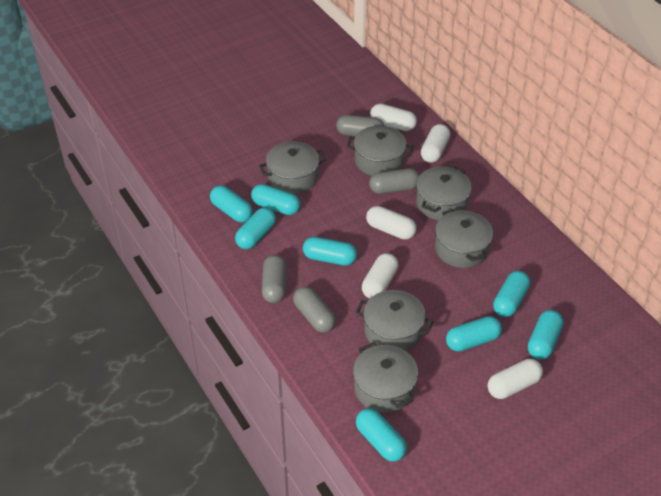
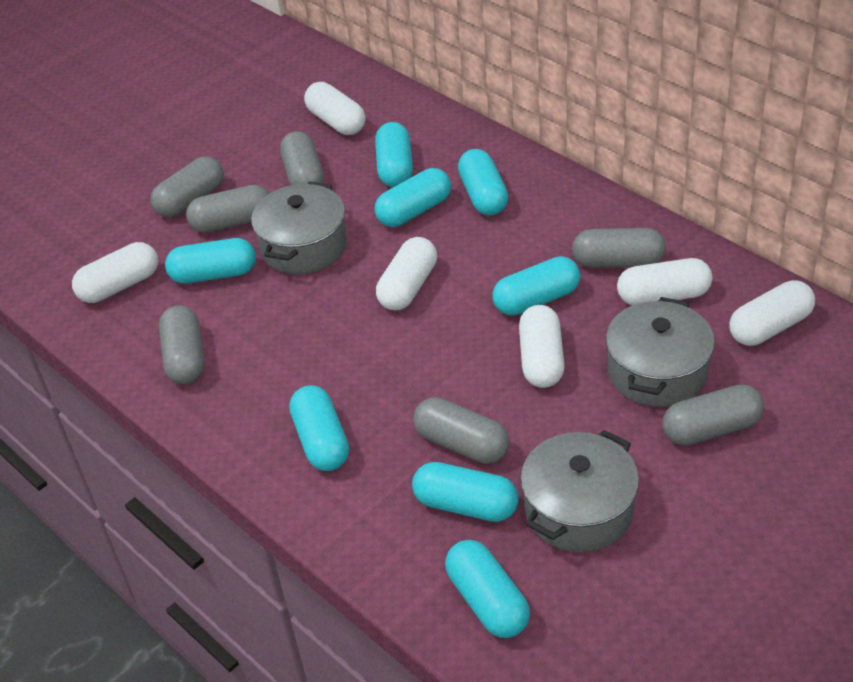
grey capsule: 4 -> 7
grey pot: 6 -> 3
white capsule: 5 -> 6

